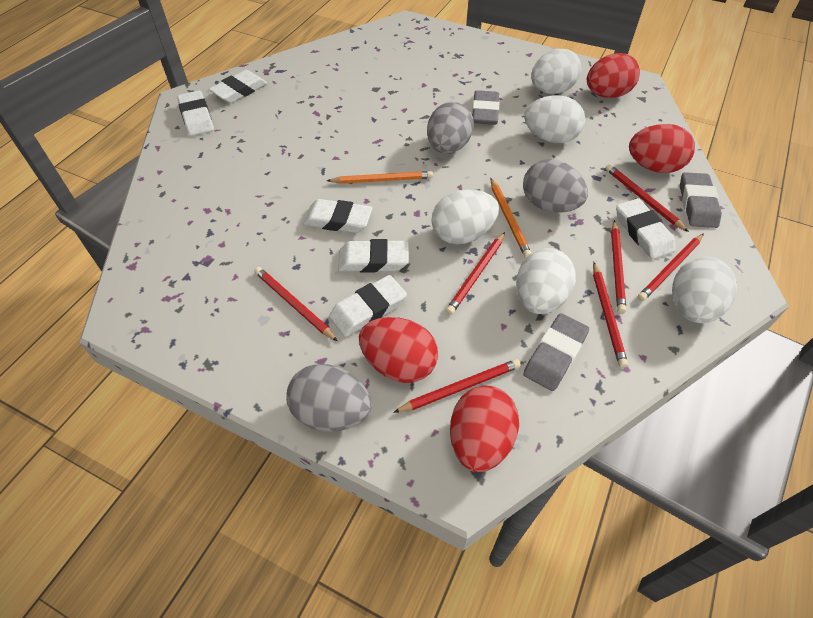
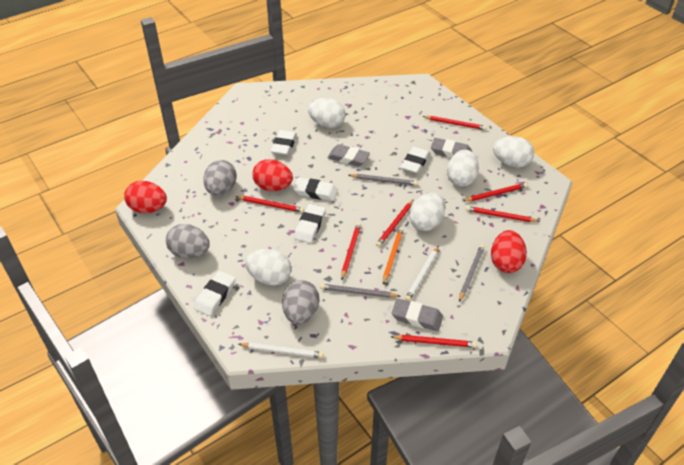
grey pencil: 0 -> 3
orange pencil: 2 -> 1
red egg: 4 -> 3
white eraser: 6 -> 5
white pencil: 0 -> 2

